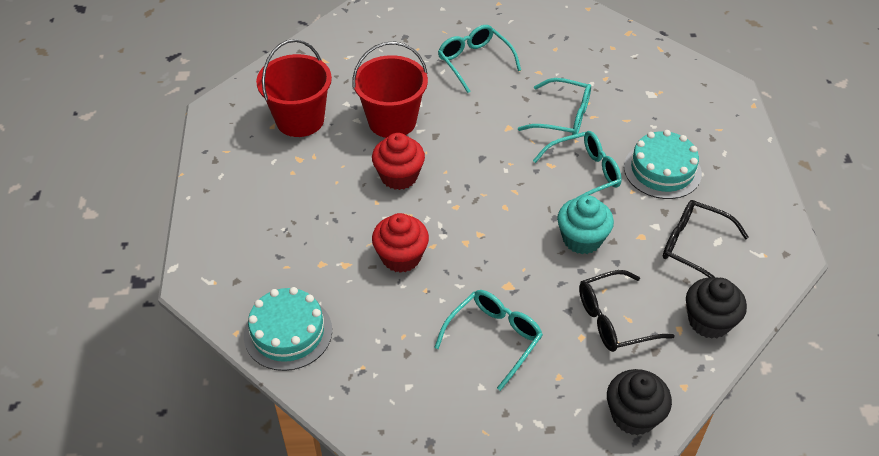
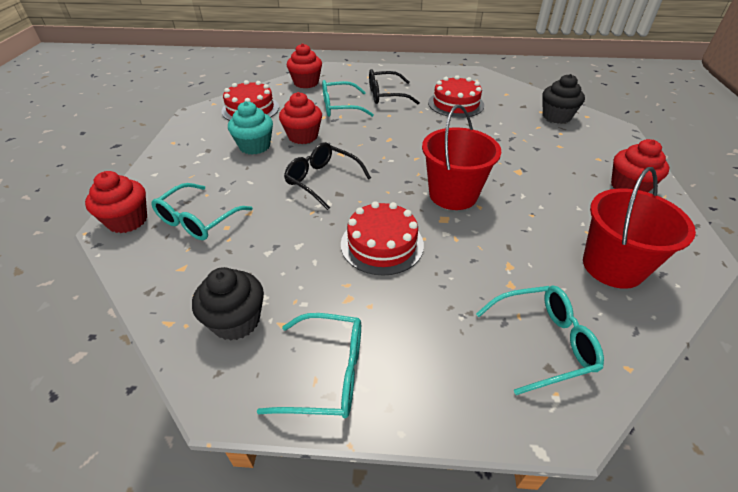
red cake: 0 -> 3
red cupcake: 2 -> 4
turquoise cake: 2 -> 0

